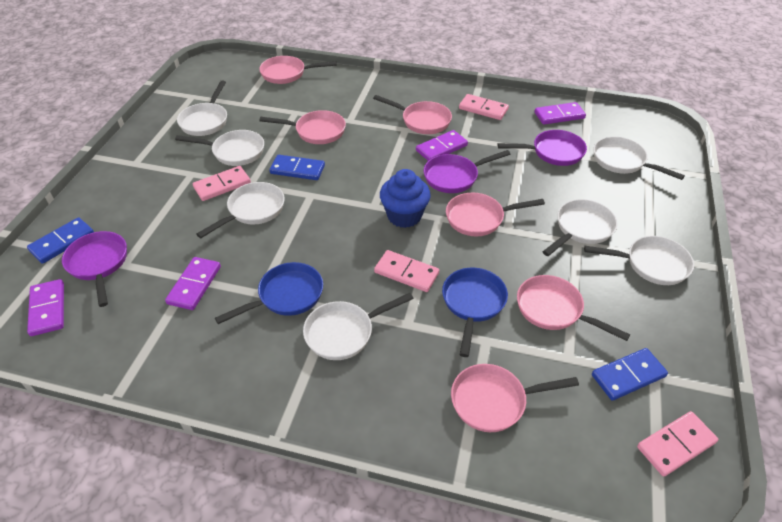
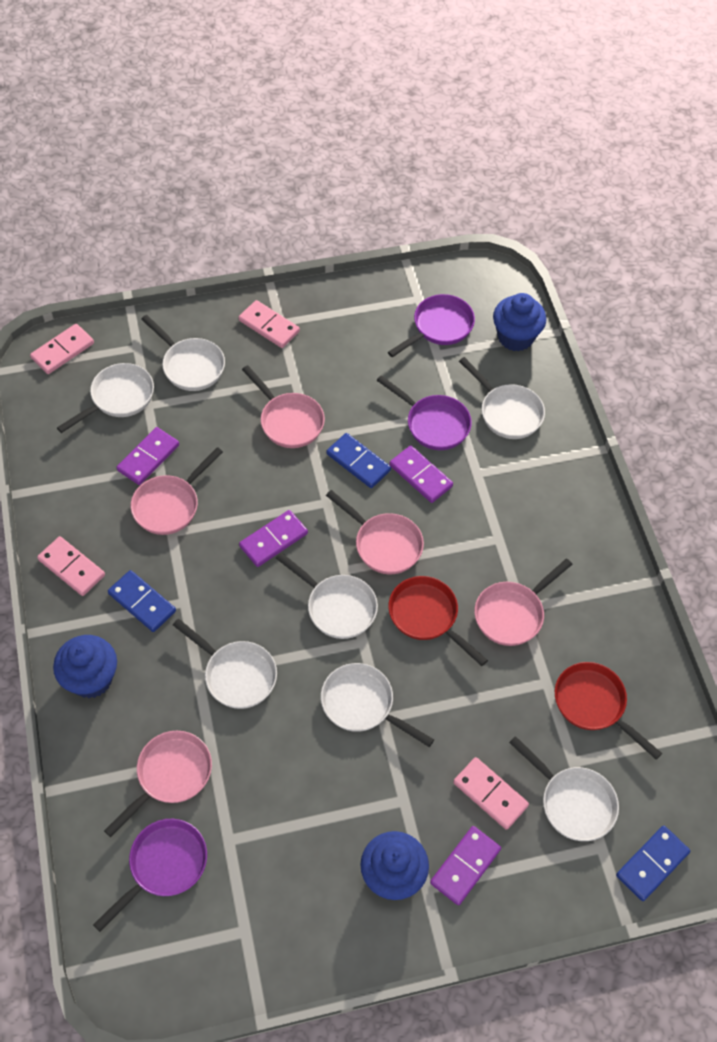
blue cupcake: 1 -> 3
blue pan: 2 -> 0
pink pan: 6 -> 5
red pan: 0 -> 2

